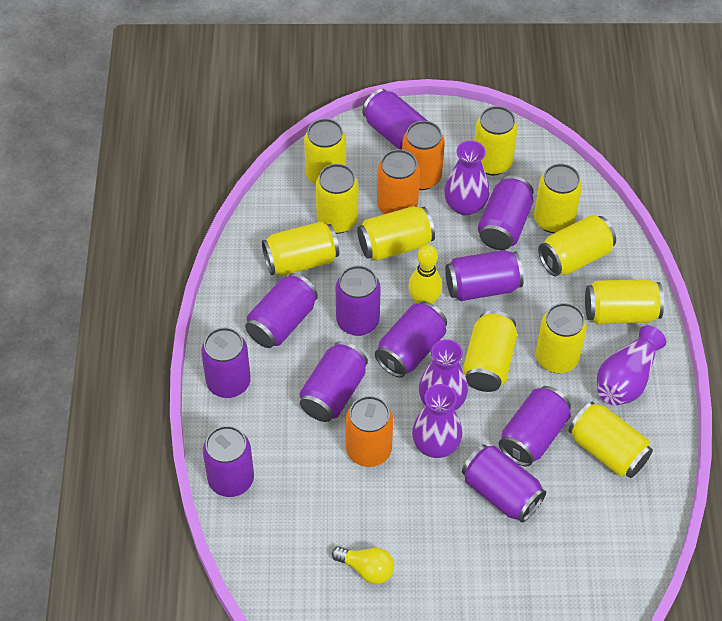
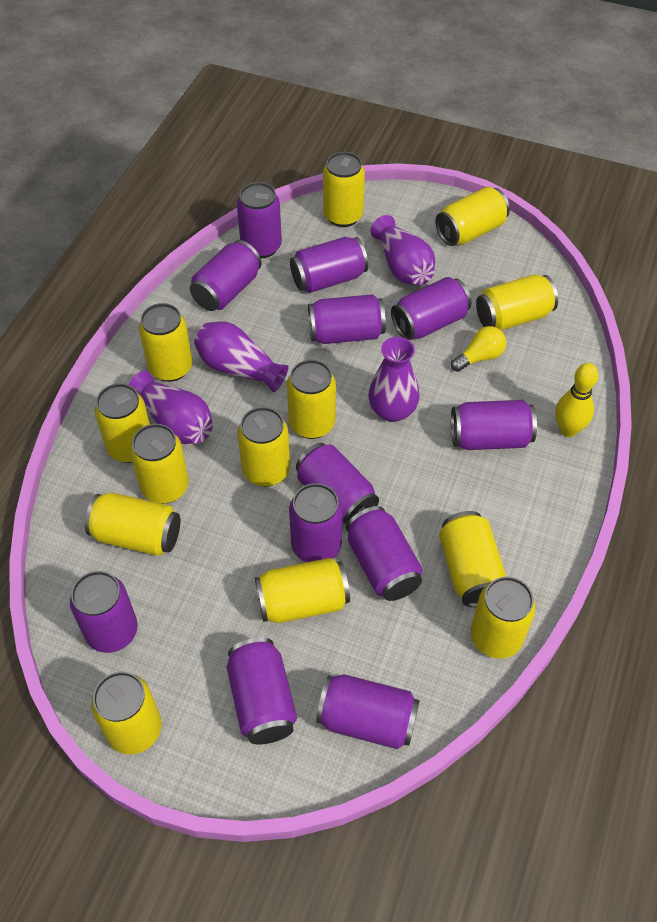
orange can: 3 -> 0
purple can: 11 -> 12
yellow can: 11 -> 13

